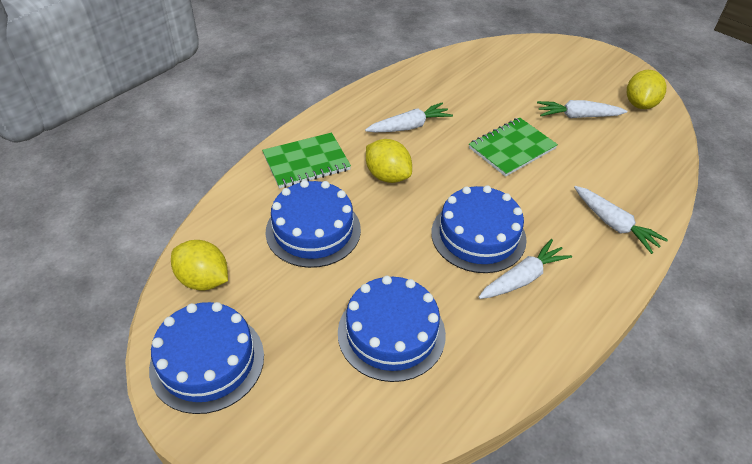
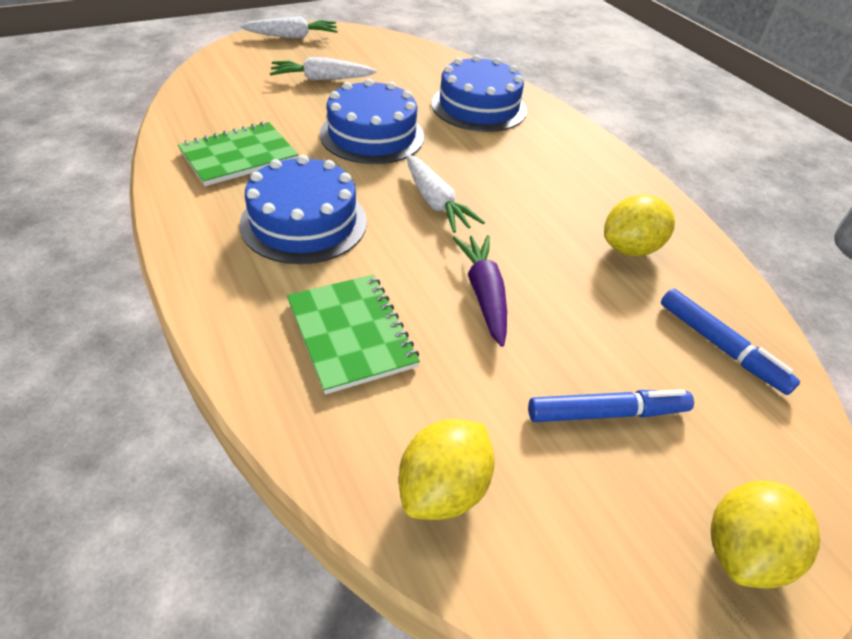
blue cake: 4 -> 3
blue marker: 0 -> 2
purple carrot: 0 -> 1
white carrot: 4 -> 3

